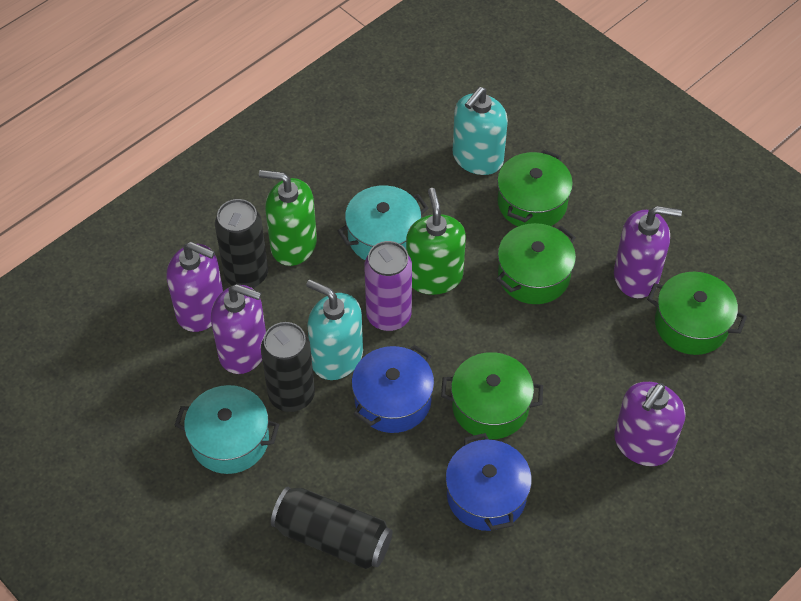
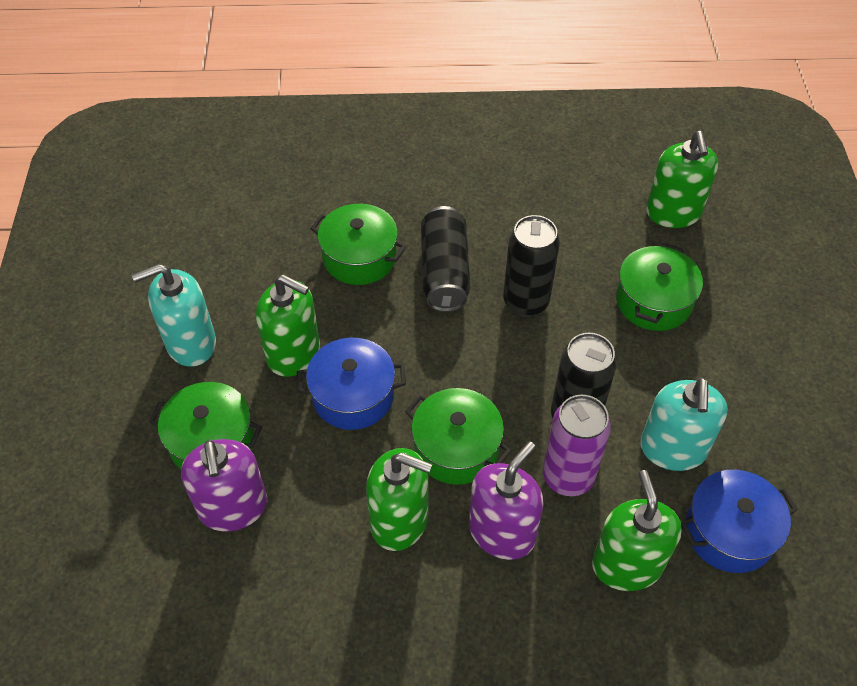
green soap dispenser: 2 -> 4
purple soap dispenser: 4 -> 2
turquoise pot: 2 -> 0

